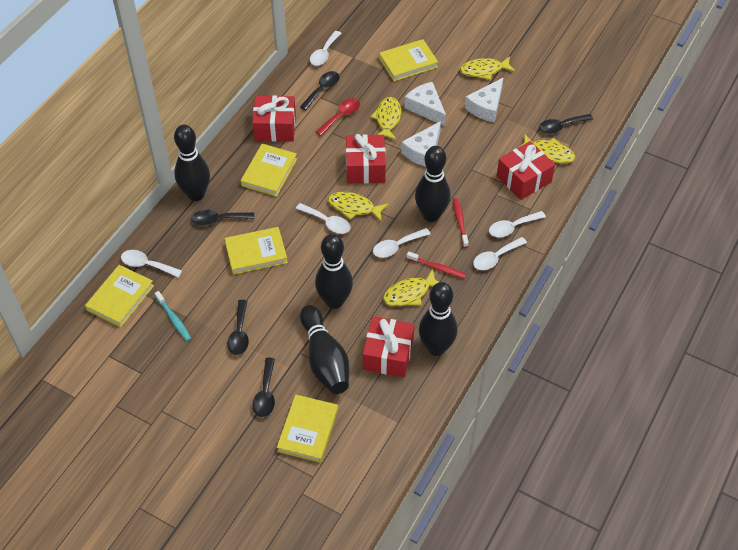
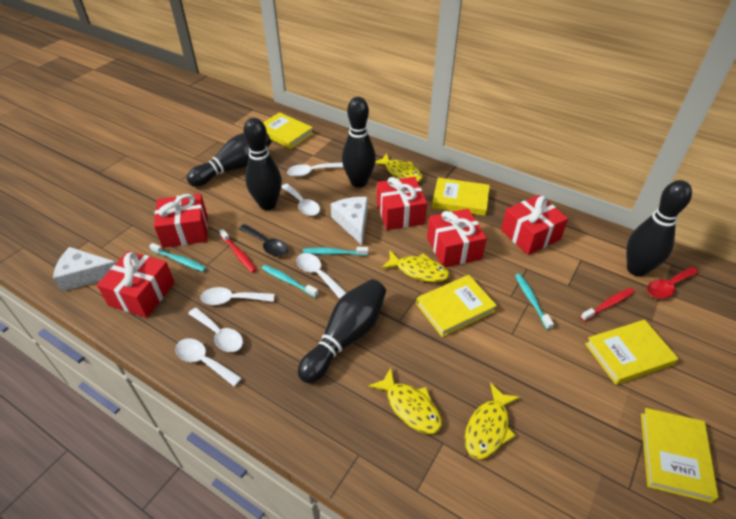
black spoon: 5 -> 1
red gift: 4 -> 5
turquoise toothbrush: 1 -> 4
white cheese: 3 -> 2
yellow fish: 5 -> 4

